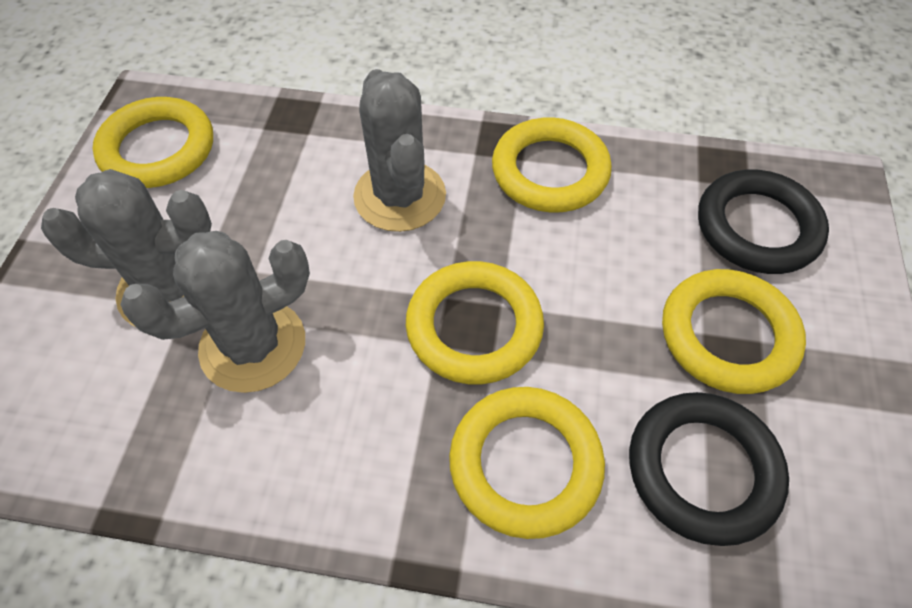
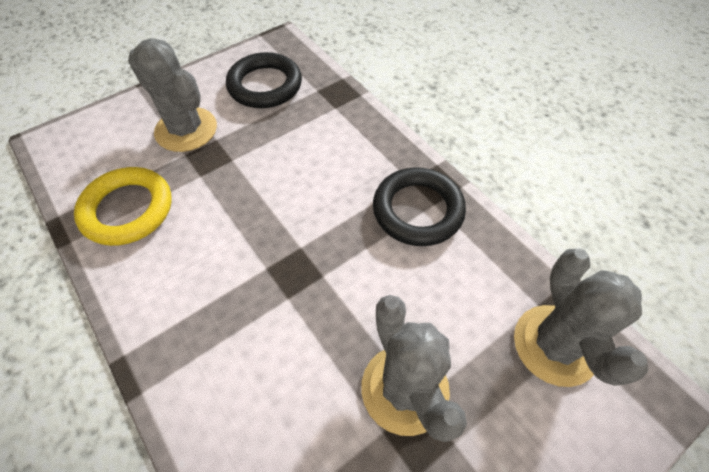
yellow ring: 5 -> 1

